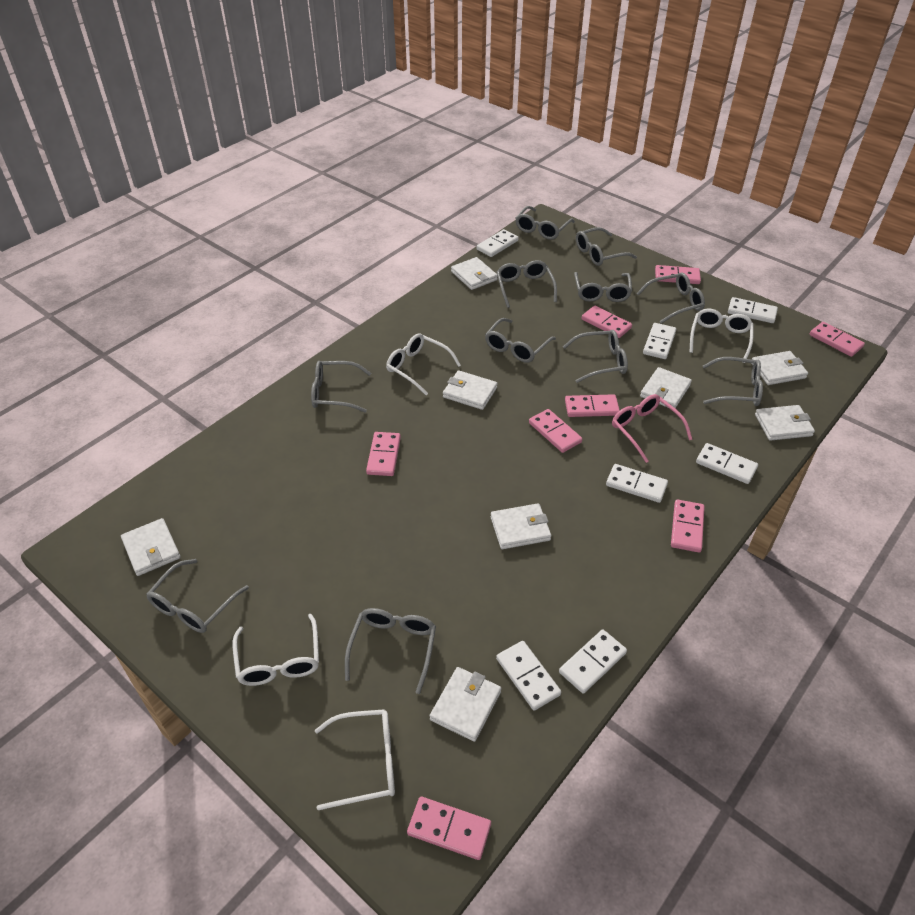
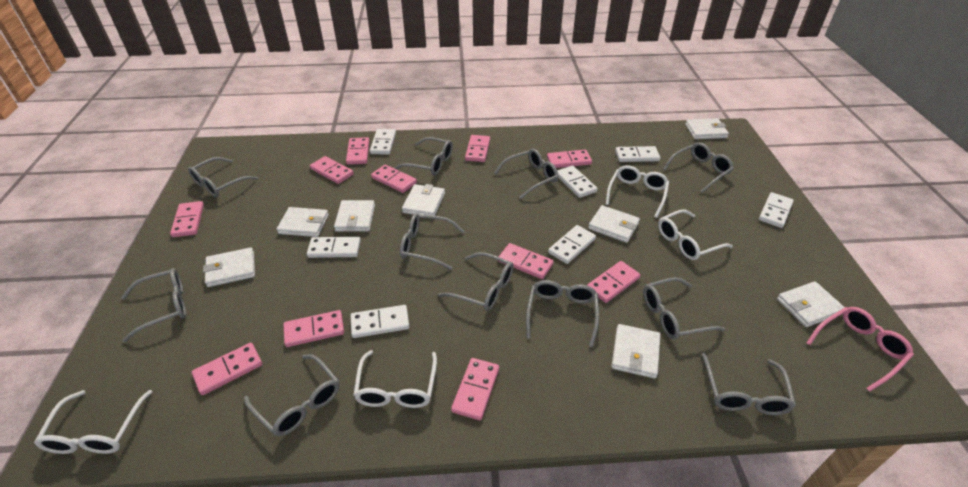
pink domino: 8 -> 11

